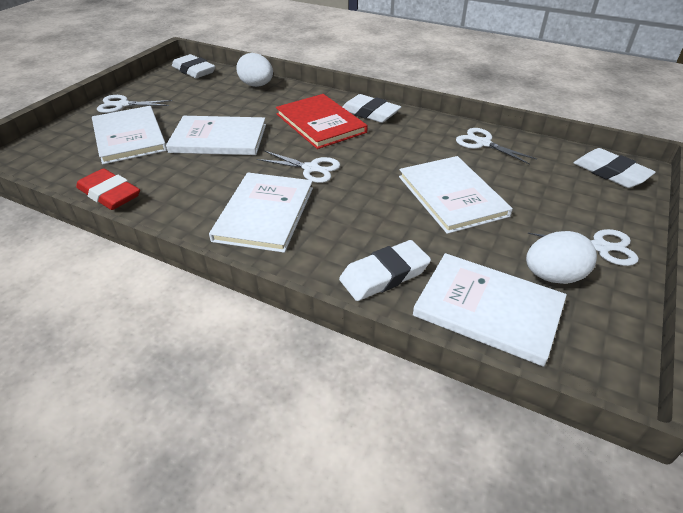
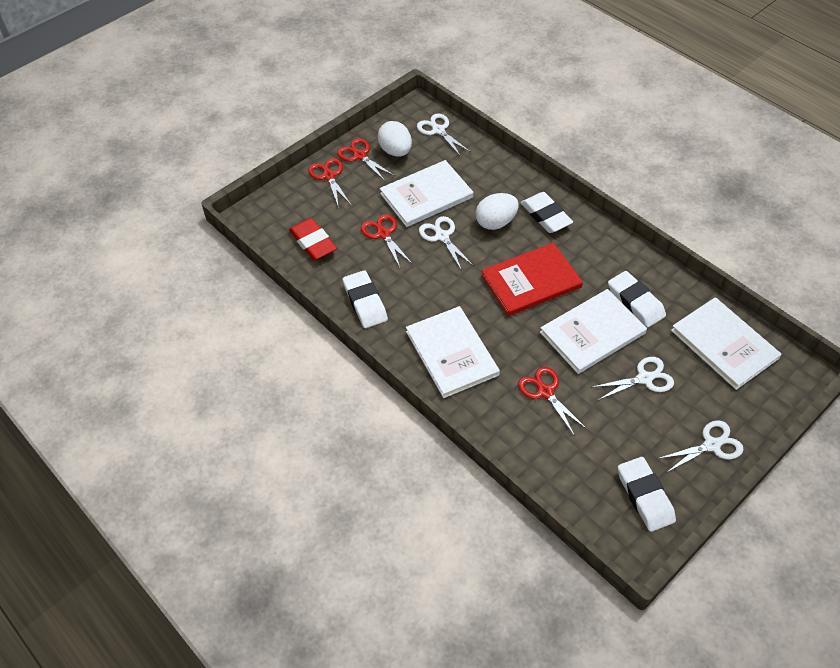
red scissors: 0 -> 4
white book: 5 -> 4

